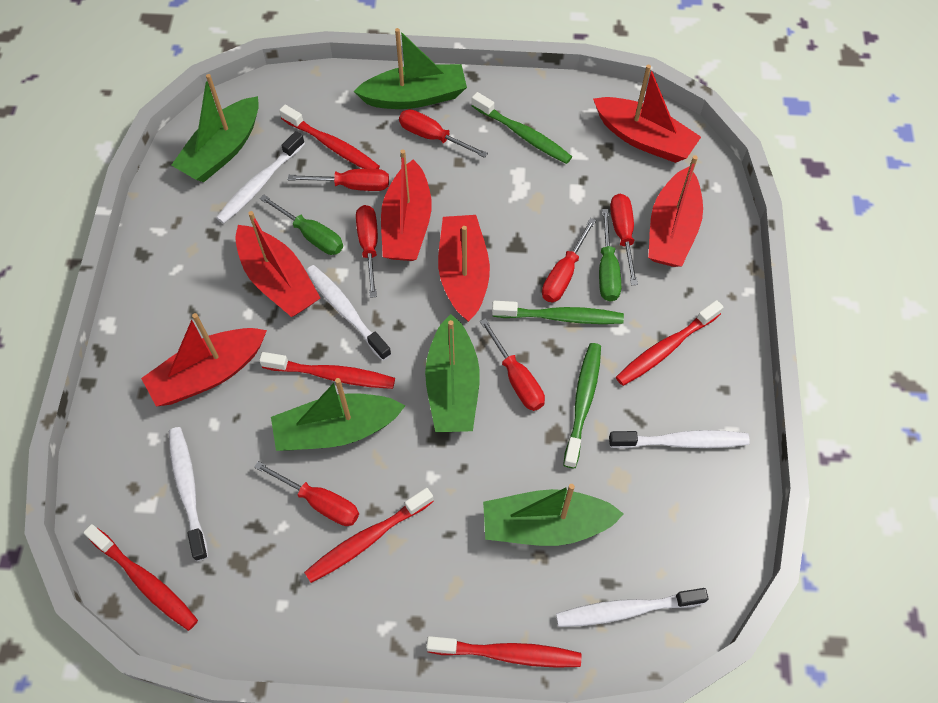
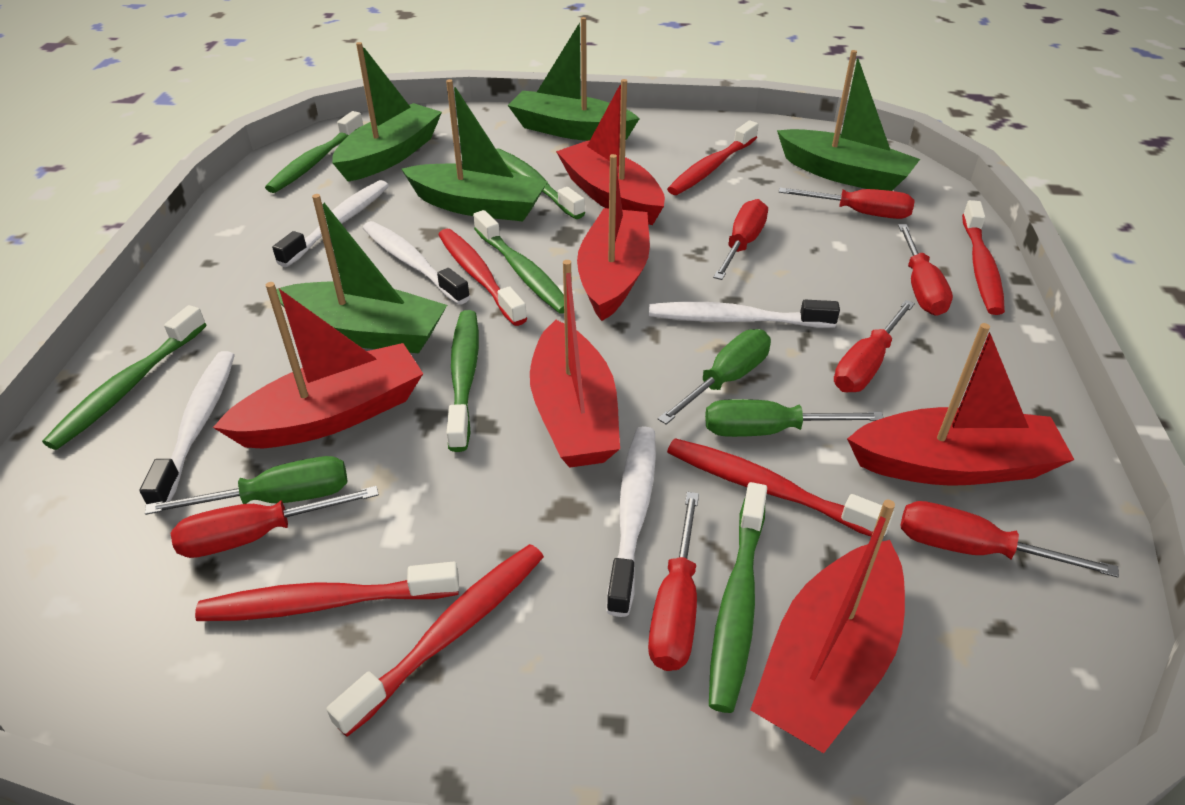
green screwdriver: 2 -> 3
green toothbrush: 3 -> 6

